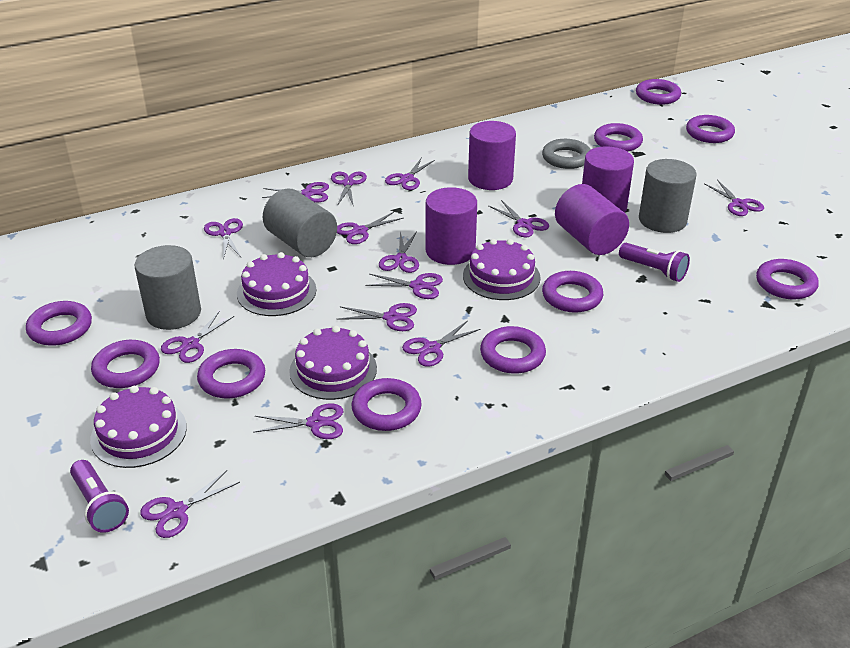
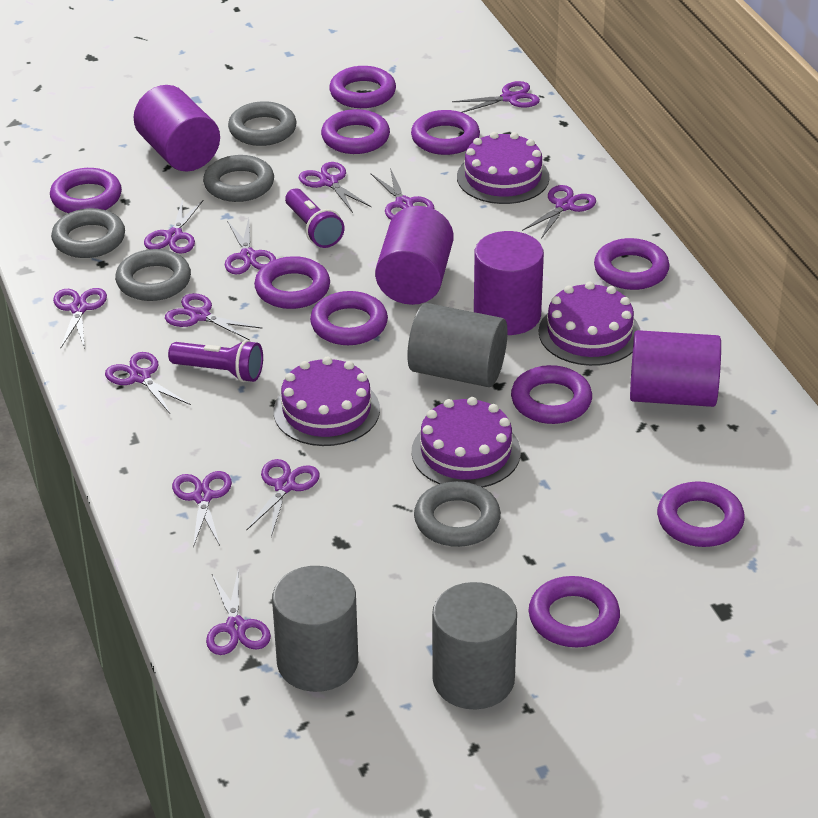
grey ring: 1 -> 5
purple scissors: 14 -> 12

